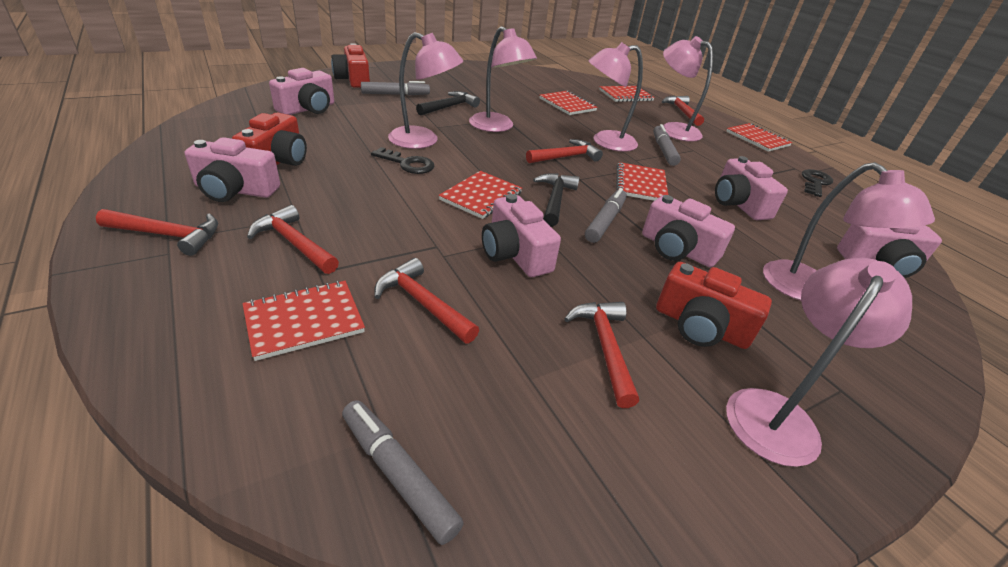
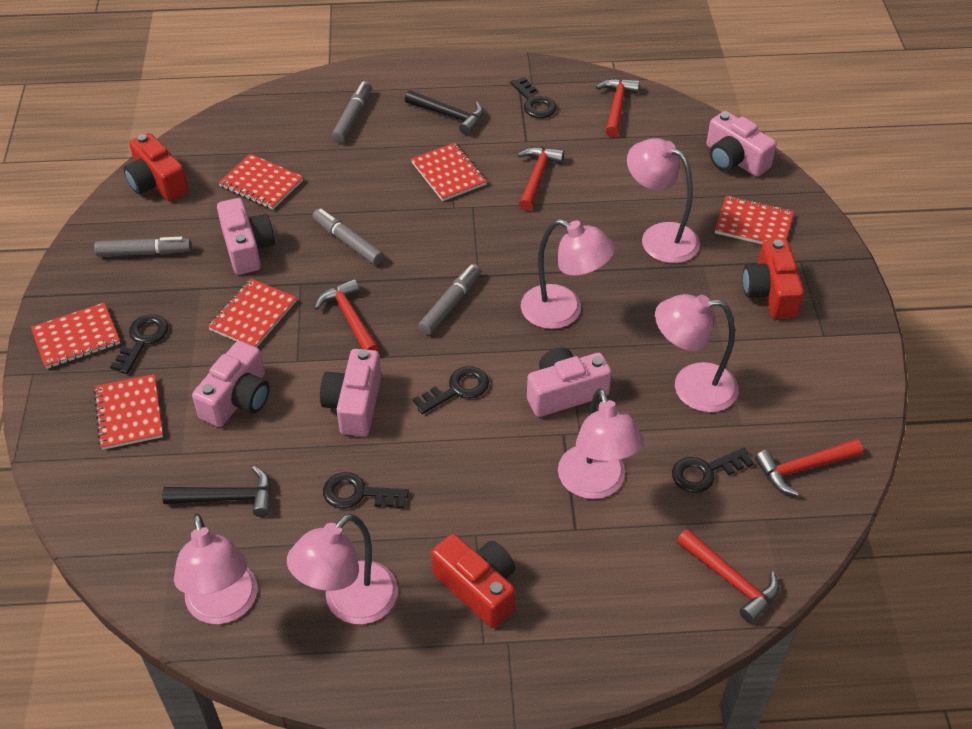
black key: 2 -> 5
pink camera: 6 -> 5
red hammer: 6 -> 5

